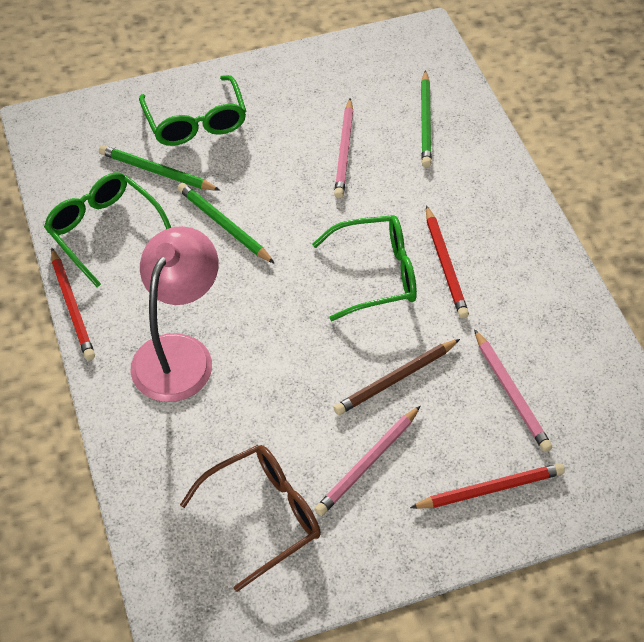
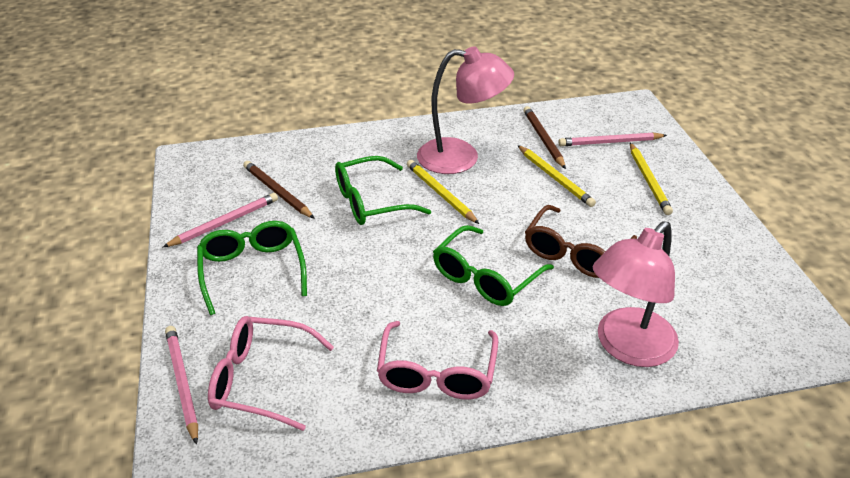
brown pencil: 1 -> 2
green pencil: 3 -> 0
pink glasses: 0 -> 2
pink lamp: 1 -> 2
red pencil: 3 -> 0
yellow pencil: 0 -> 3

